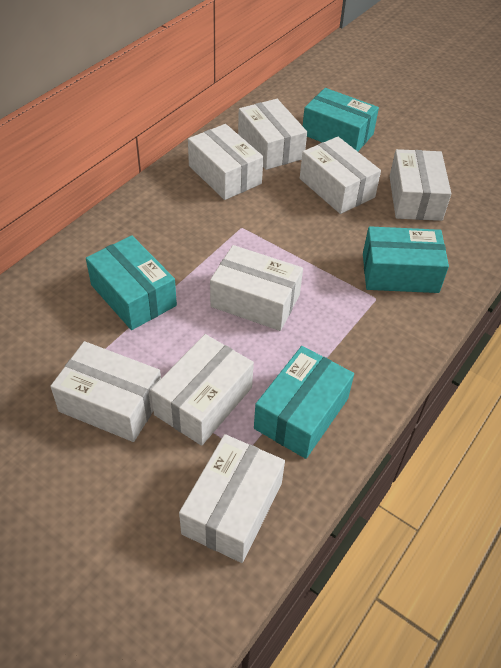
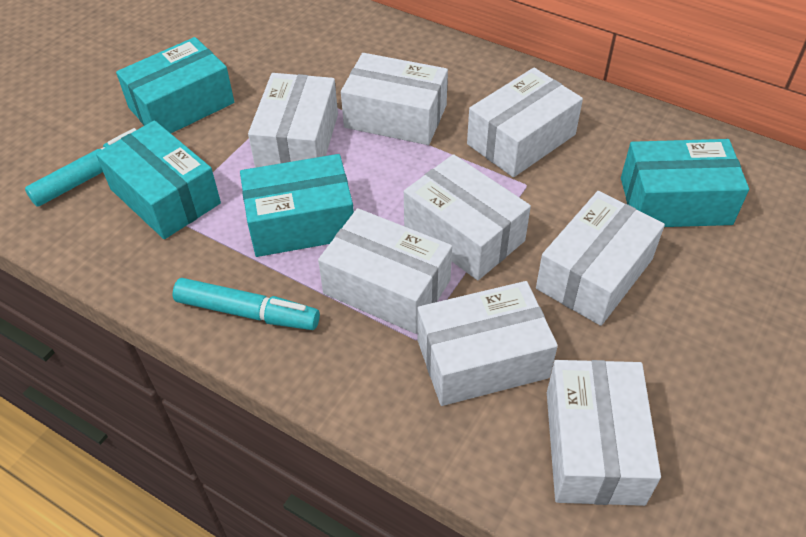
turquoise marker: 0 -> 2

